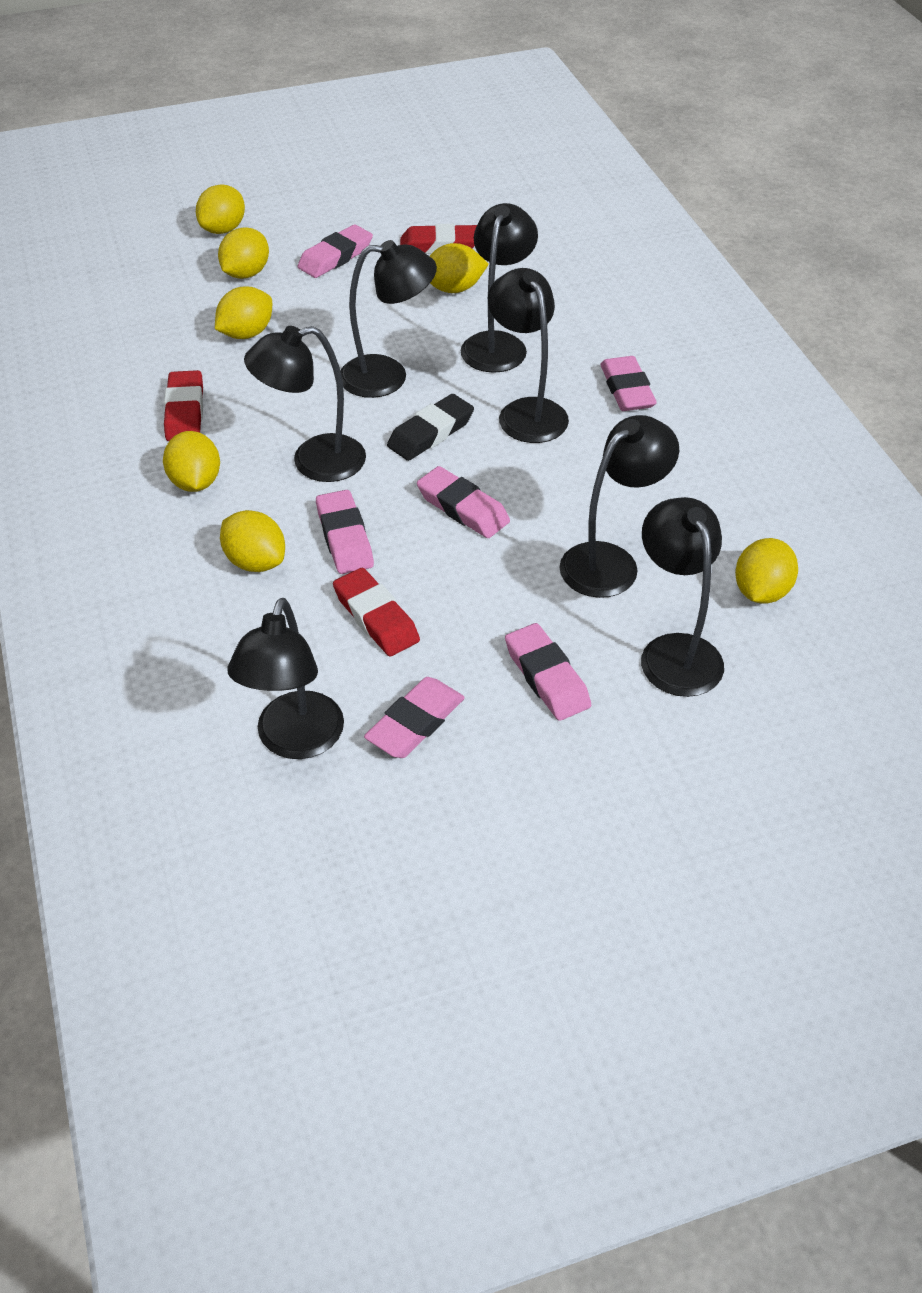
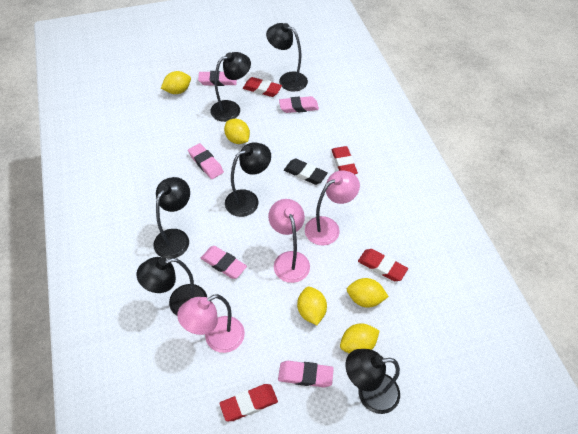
black lamp: 7 -> 6
pink eraser: 6 -> 5
pink lamp: 0 -> 3
red eraser: 3 -> 4
yellow lemon: 7 -> 5

